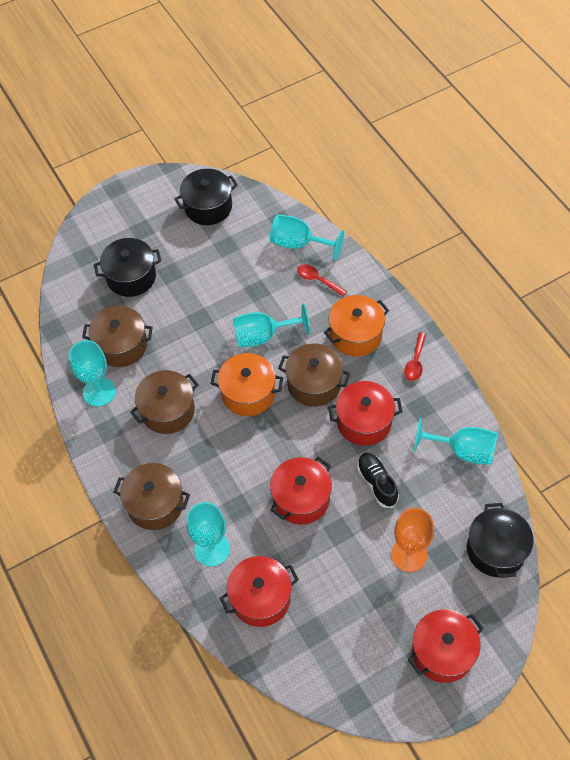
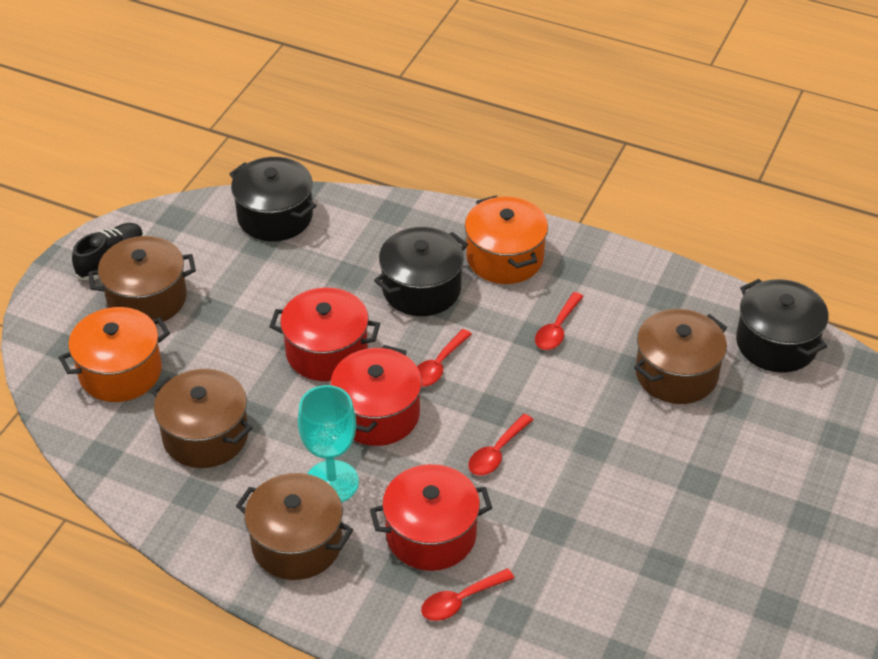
orange goblet: 1 -> 0
red pot: 4 -> 3
red spoon: 2 -> 4
turquoise goblet: 5 -> 1

